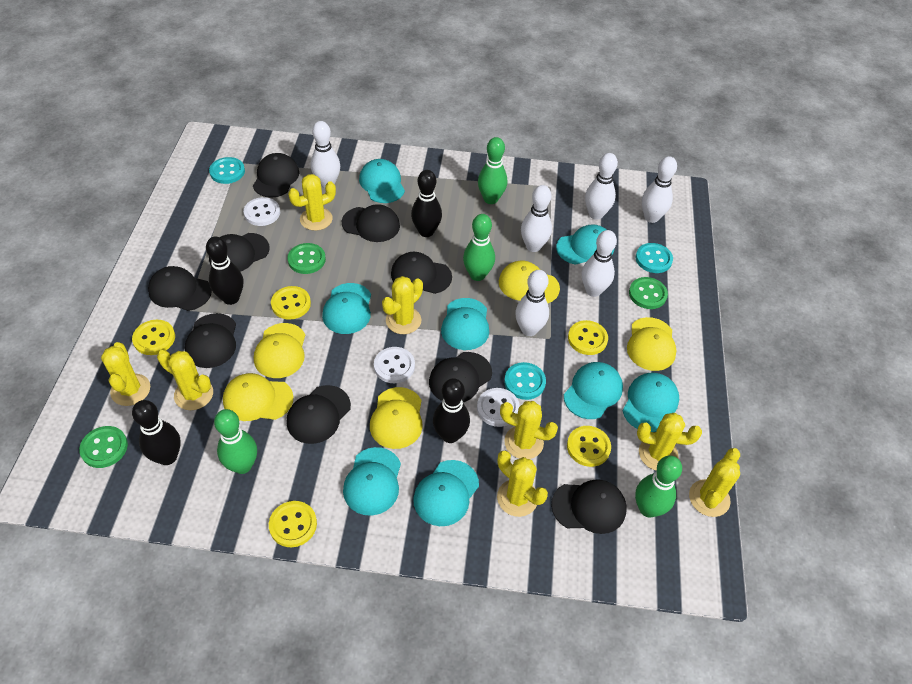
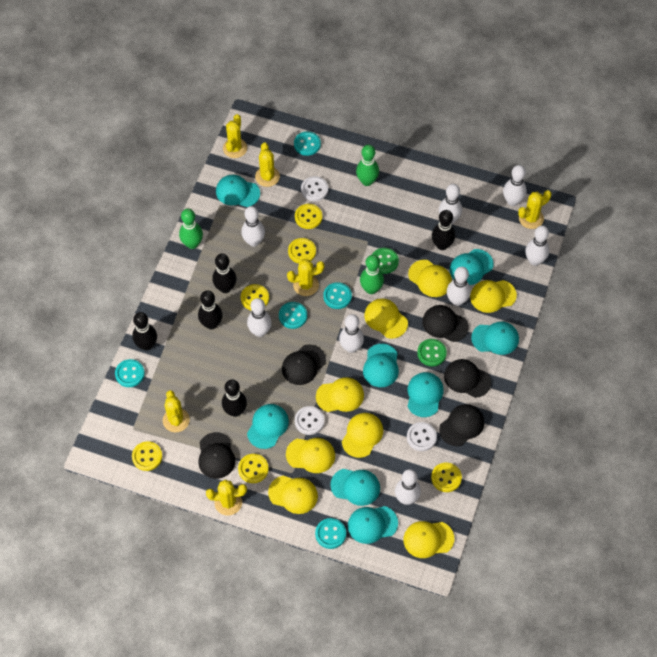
black bowling pin: 4 -> 5
black cap: 9 -> 5
green bowling pin: 4 -> 3
green button: 3 -> 2
turquoise button: 3 -> 5
white bowling pin: 6 -> 8
yellow button: 5 -> 6
yellow cactus: 8 -> 6
yellow cap: 5 -> 8

